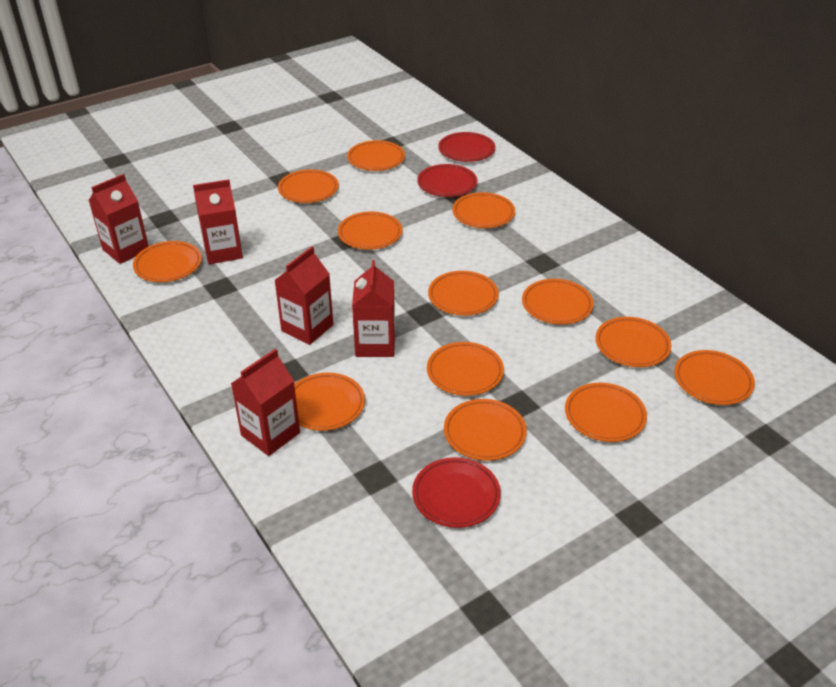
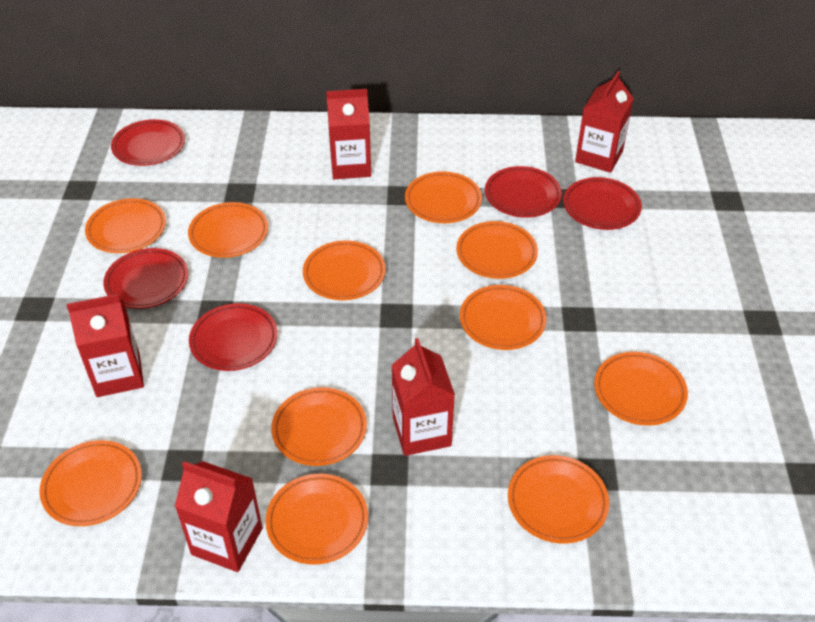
orange plate: 13 -> 11
red plate: 3 -> 5

